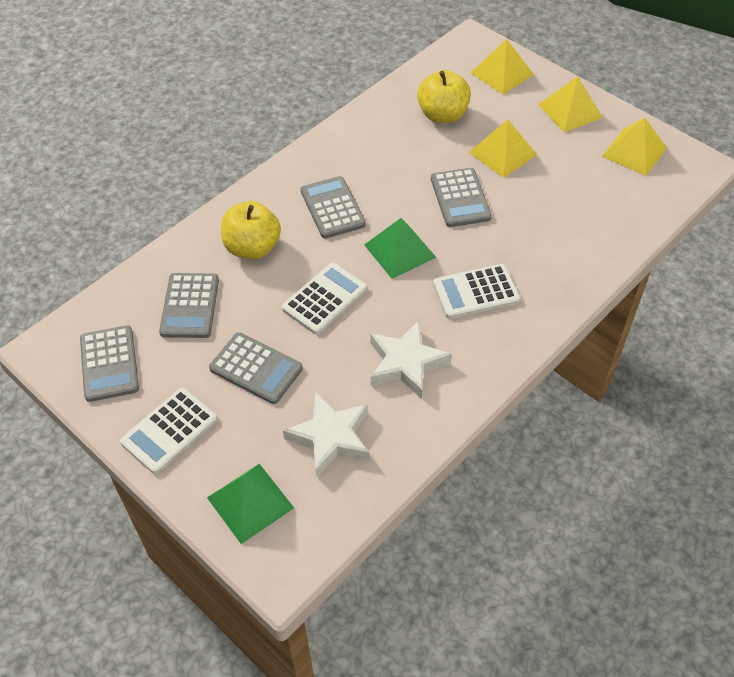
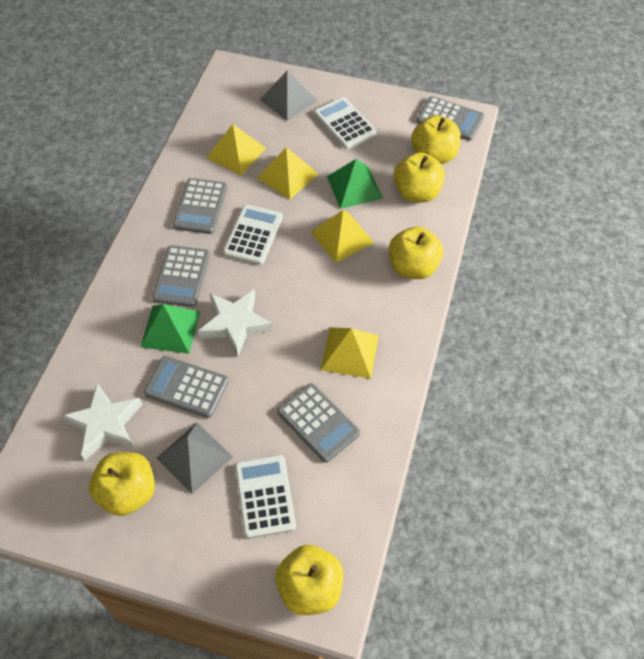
grey pyramid: 0 -> 2
yellow apple: 2 -> 5

